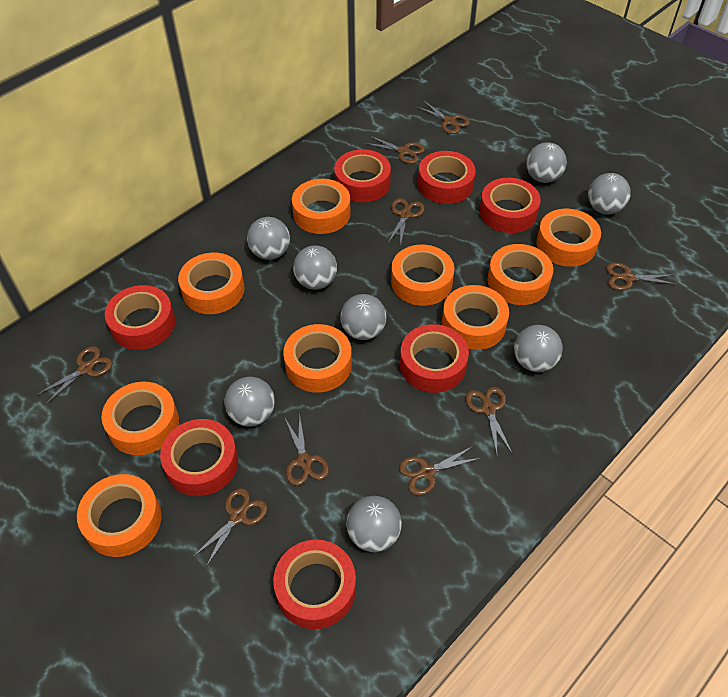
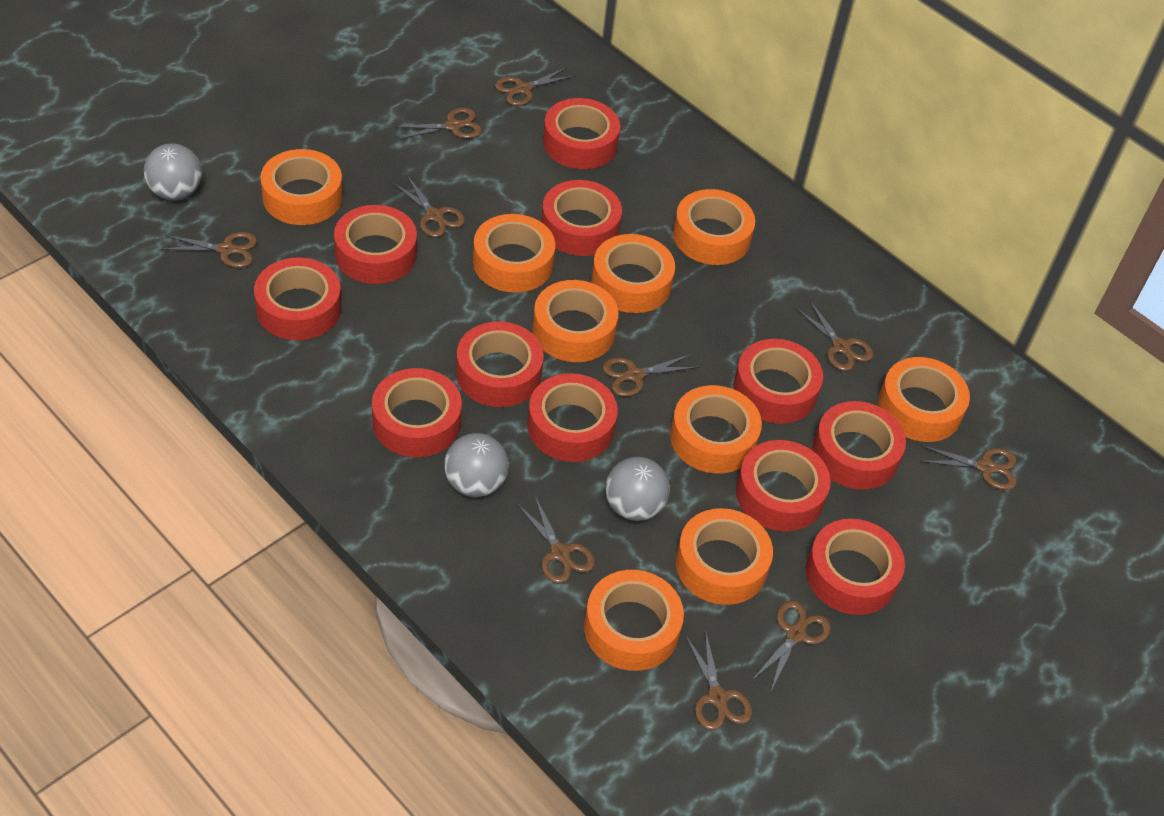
brown scissors: 9 -> 10
grey ball: 8 -> 3
red tape: 7 -> 11

